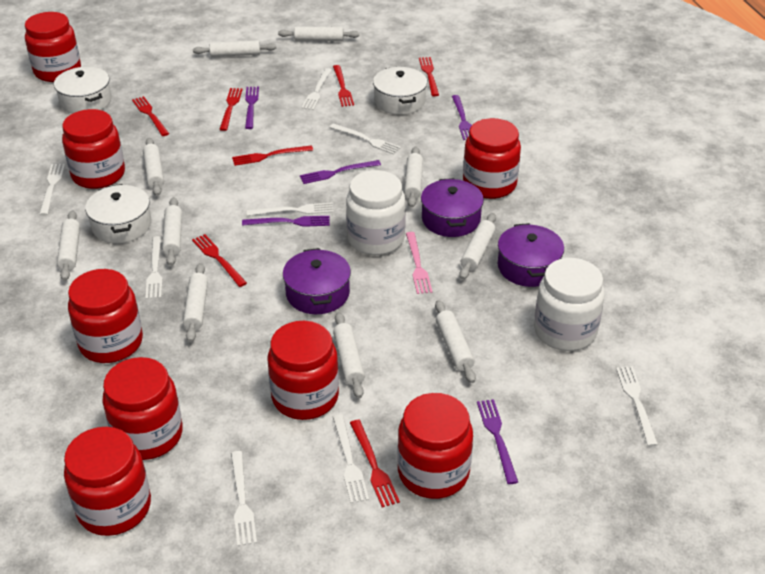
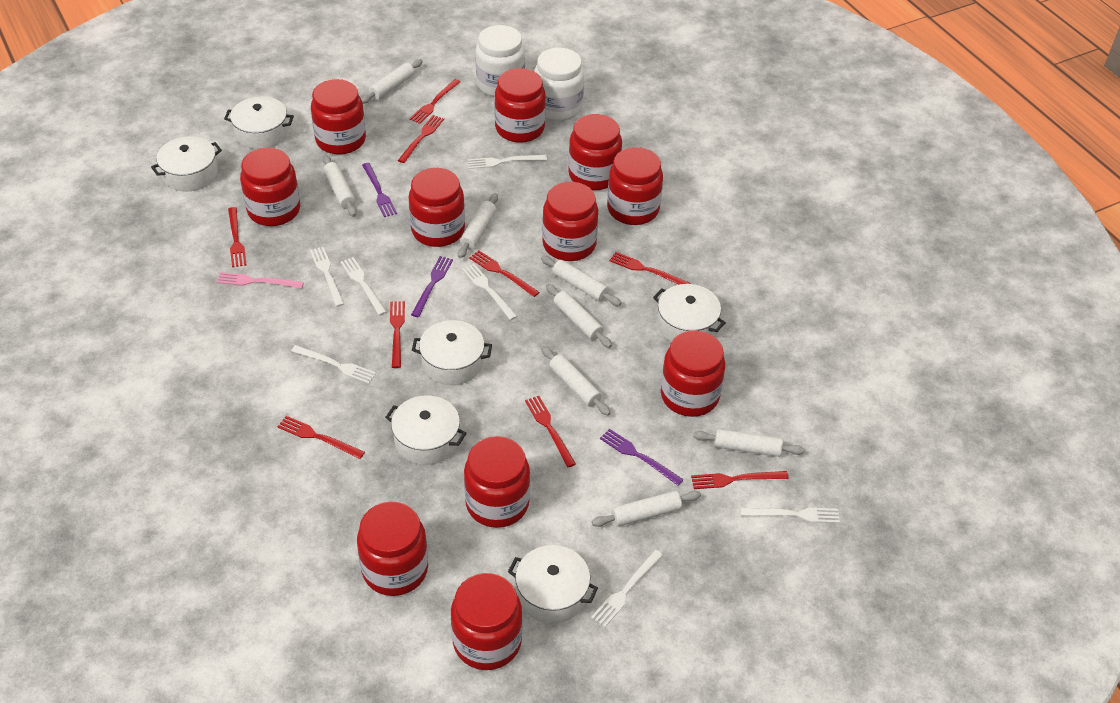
purple fork: 5 -> 3
purple pot: 3 -> 0
red fork: 7 -> 9
red jar: 8 -> 11
white fork: 8 -> 7
white pot: 3 -> 6
white rolling pin: 10 -> 8

